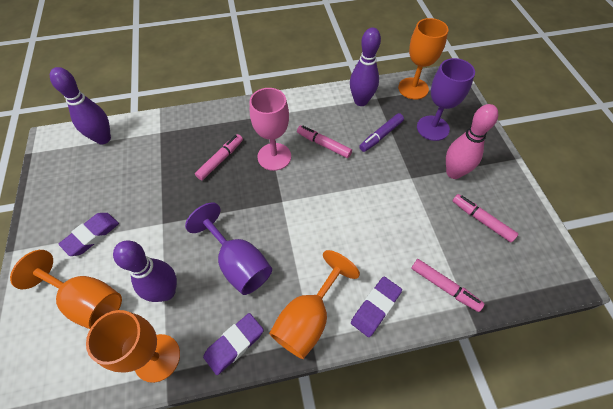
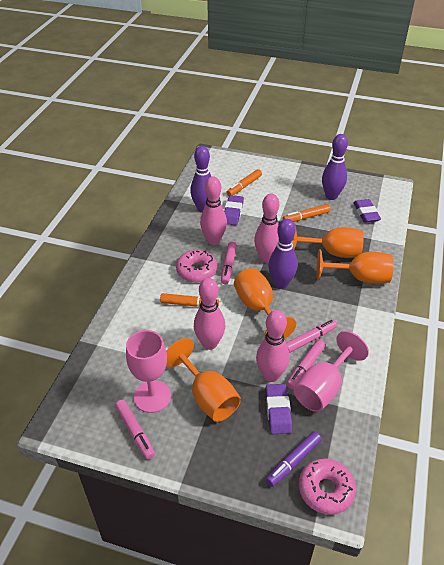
orange marker: 0 -> 3
pink bowling pin: 1 -> 4
pink donut: 0 -> 2
pink goblet: 1 -> 2
purple goblet: 2 -> 0

